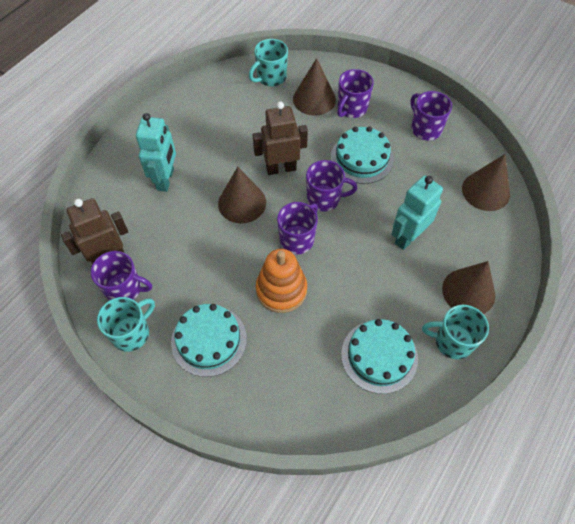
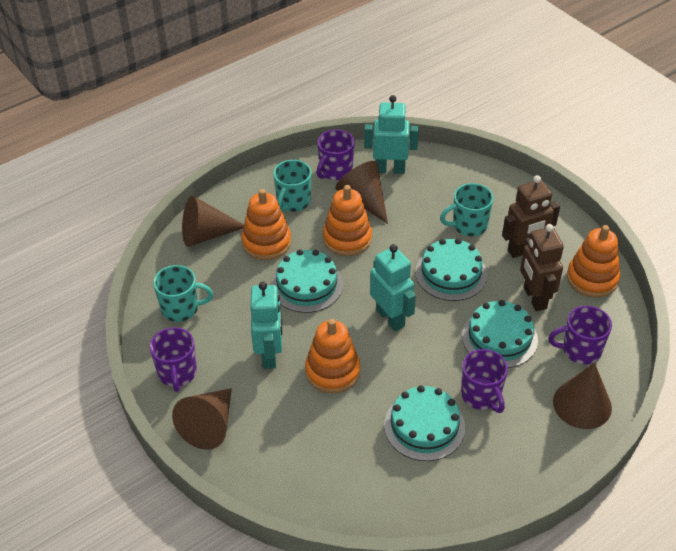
orange stacking toy: 1 -> 4
purple mug: 5 -> 4
turquoise cake: 3 -> 4
turquoise robot: 2 -> 3

